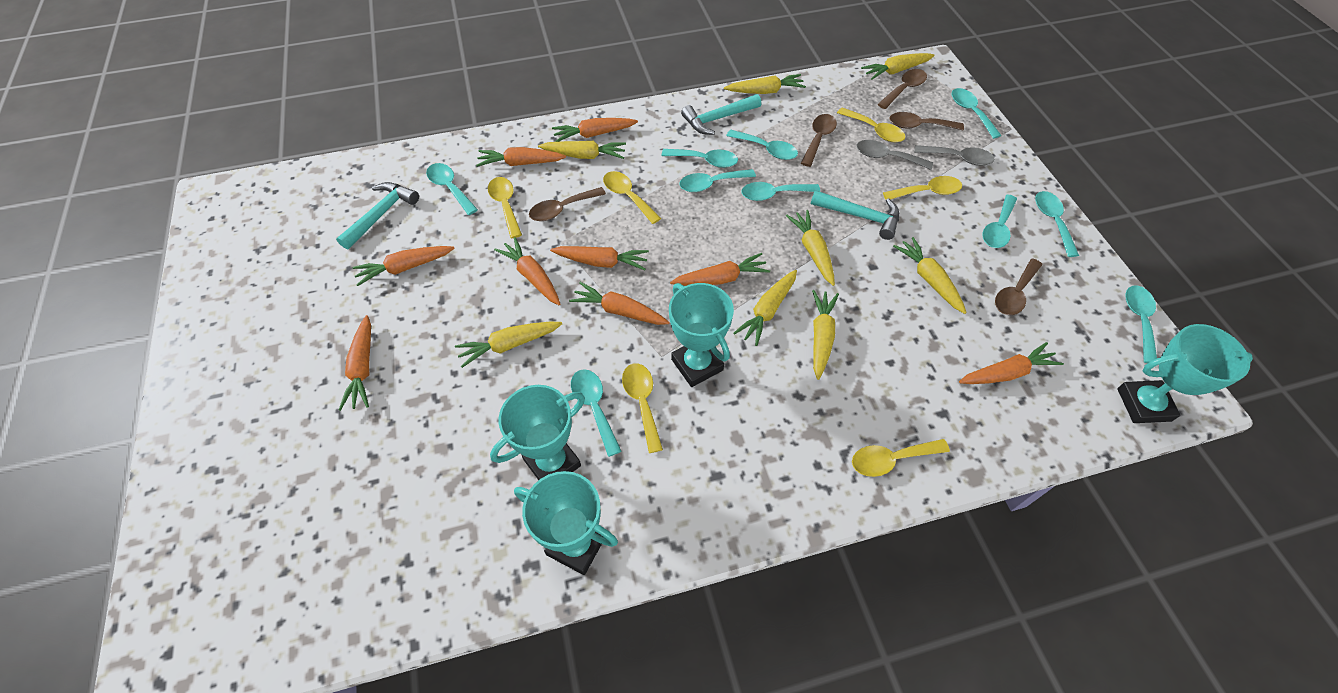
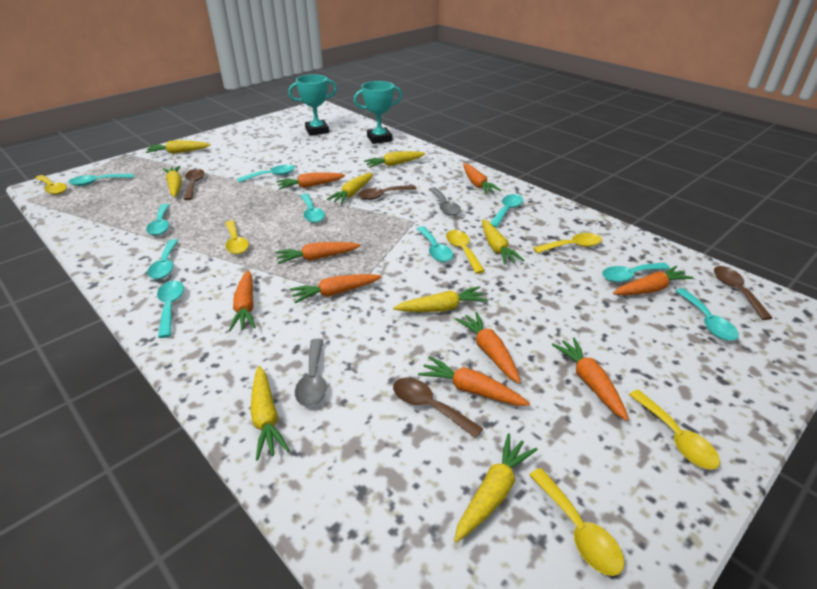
brown spoon: 5 -> 4
turquoise hammer: 3 -> 0
turquoise trophy: 4 -> 2

